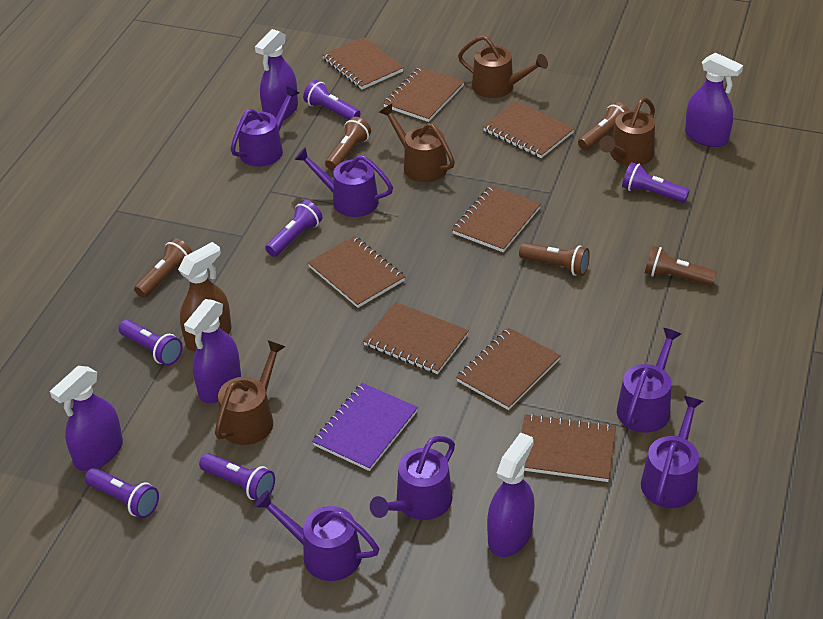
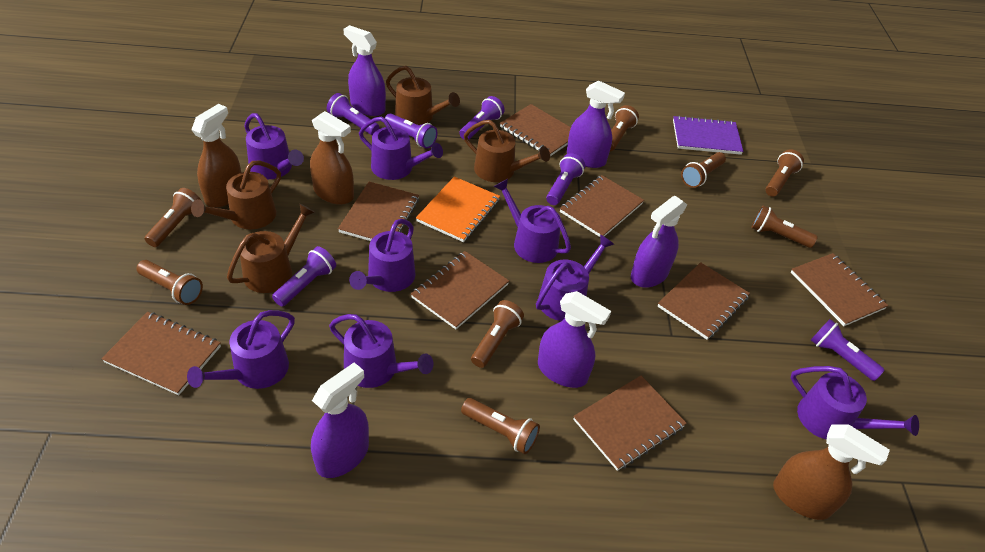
brown flashlight: 5 -> 8
brown spray bottle: 1 -> 3
orange notebook: 0 -> 1
purple watering can: 6 -> 8

